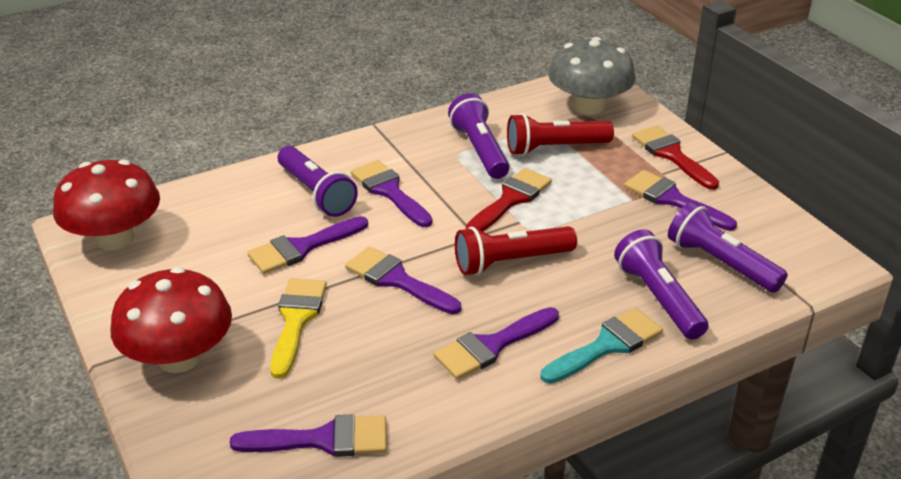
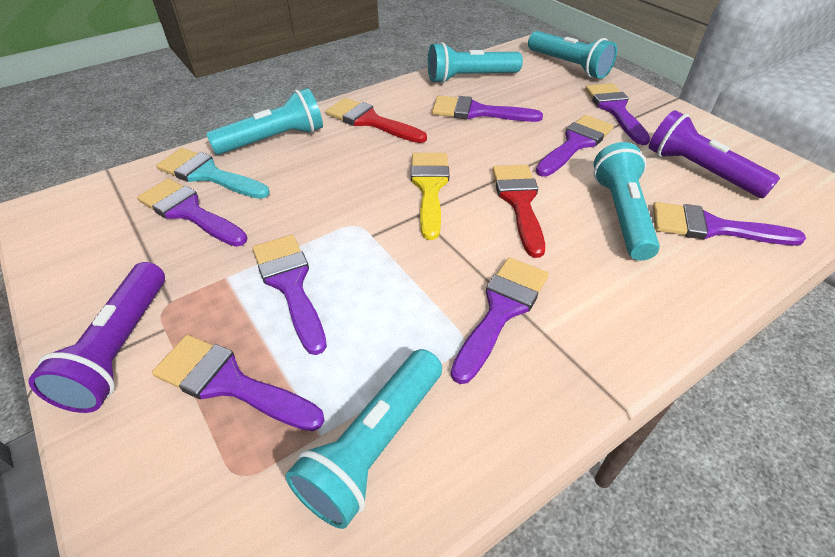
grey mushroom: 1 -> 0
purple brush: 6 -> 8
purple flashlight: 4 -> 2
red flashlight: 2 -> 0
red mushroom: 2 -> 0
turquoise flashlight: 0 -> 5

